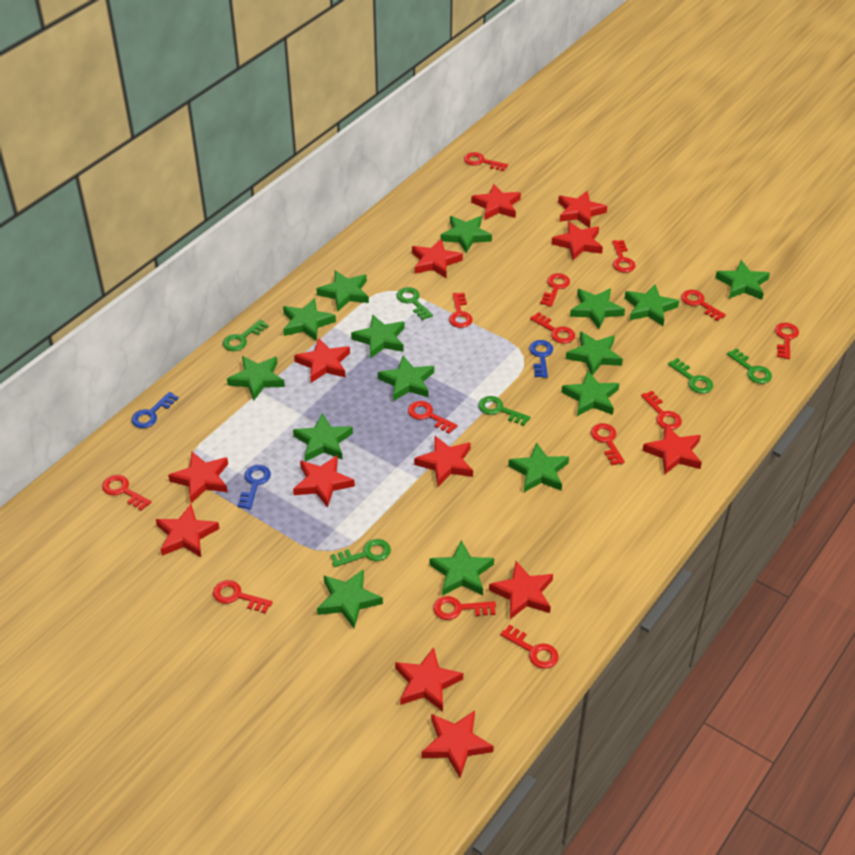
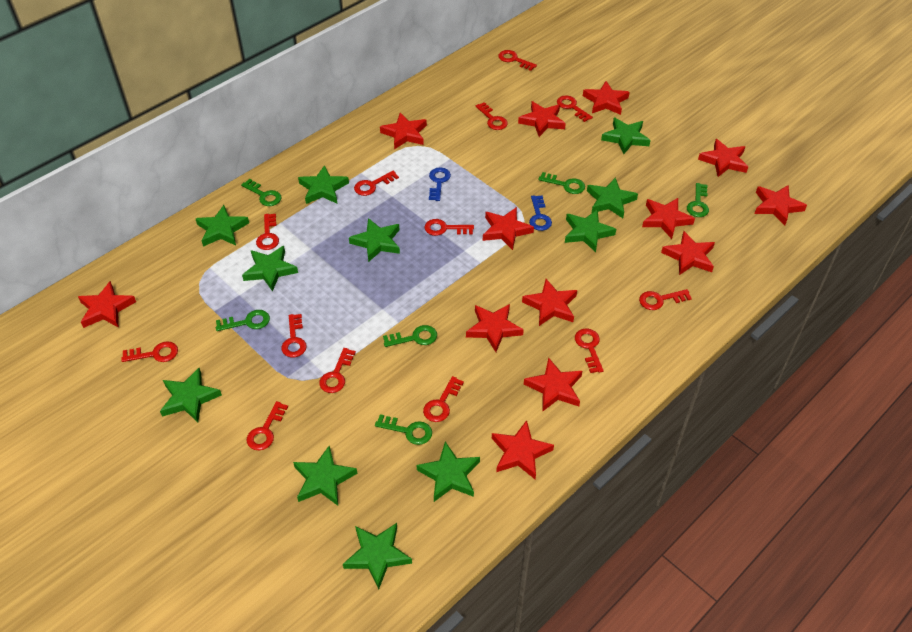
blue key: 3 -> 2
green star: 15 -> 11
red key: 14 -> 13

